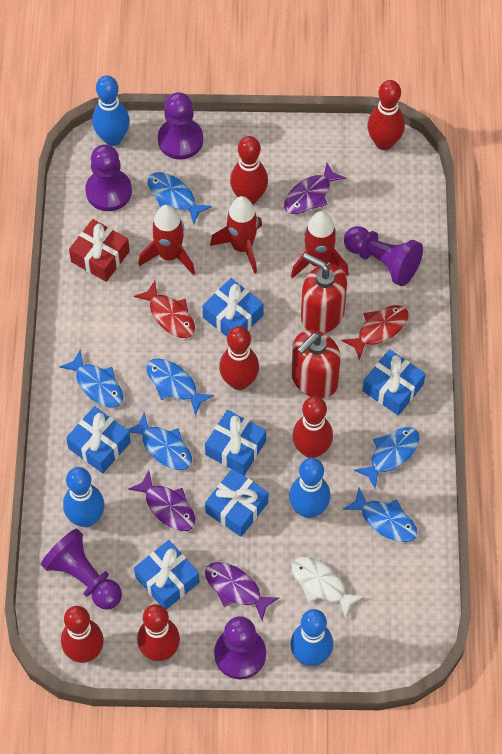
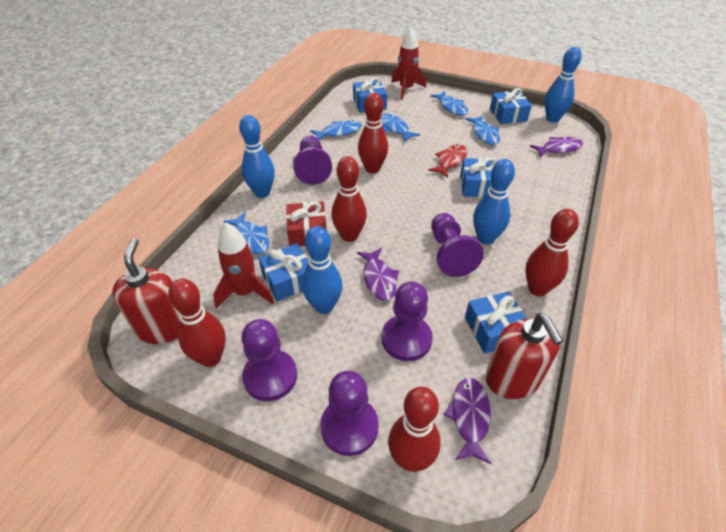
blue fish: 6 -> 5
blue gift: 6 -> 5
red bowling pin: 6 -> 5
red fish: 2 -> 1
red rocket: 3 -> 2
white fish: 1 -> 0

